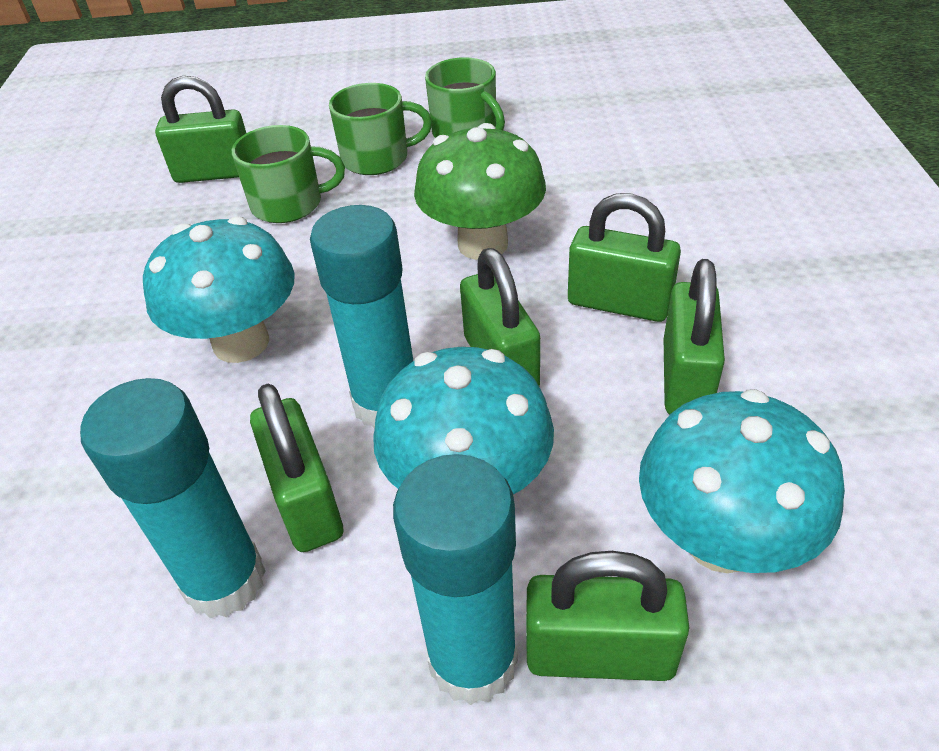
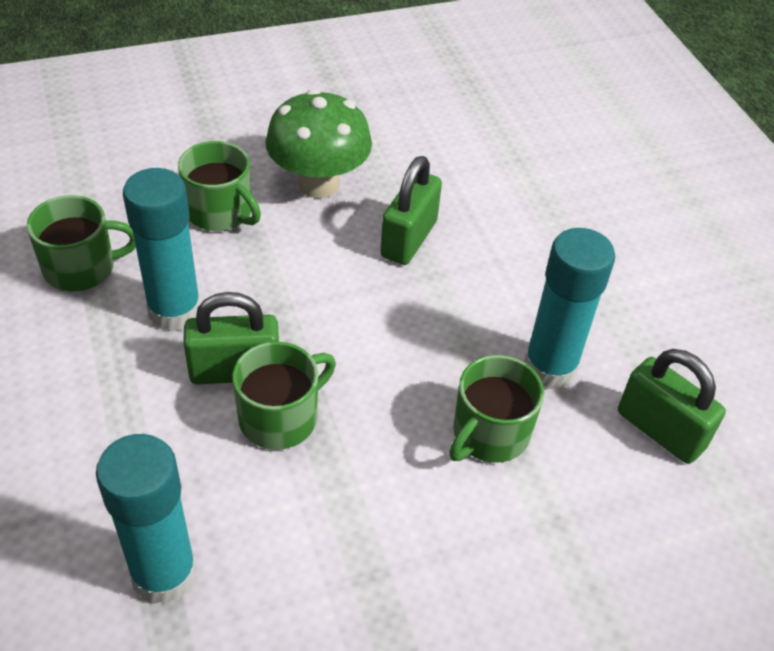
green mug: 3 -> 4
green padlock: 6 -> 3
turquoise mushroom: 3 -> 0

